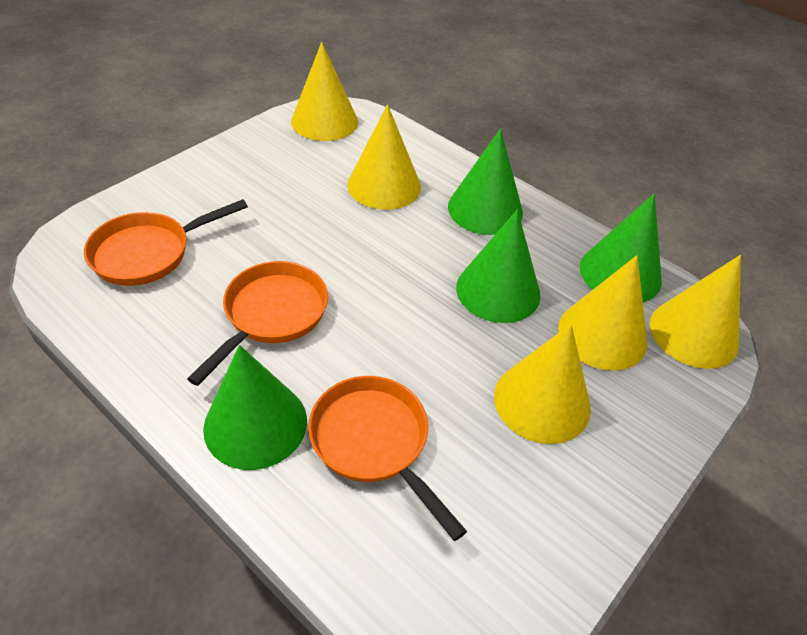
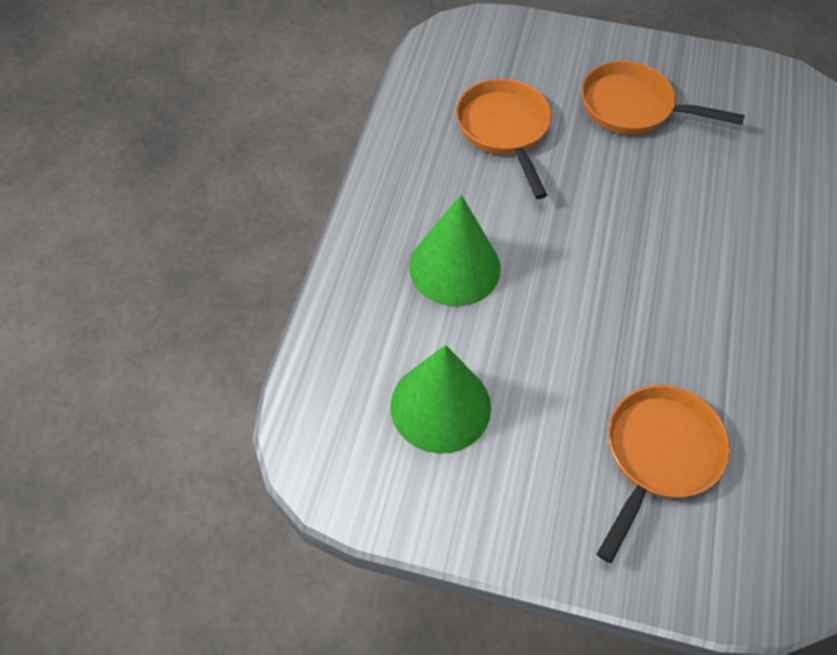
green cone: 4 -> 2
yellow cone: 5 -> 0

